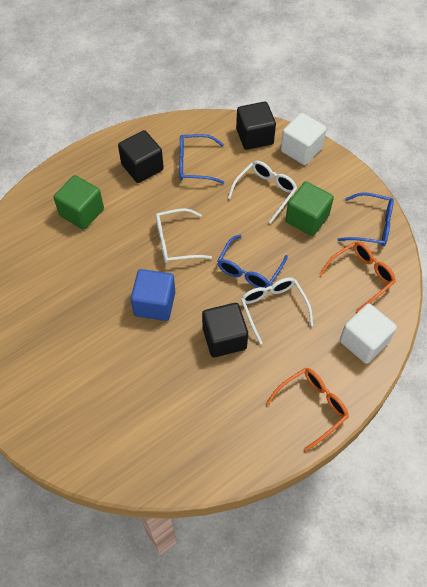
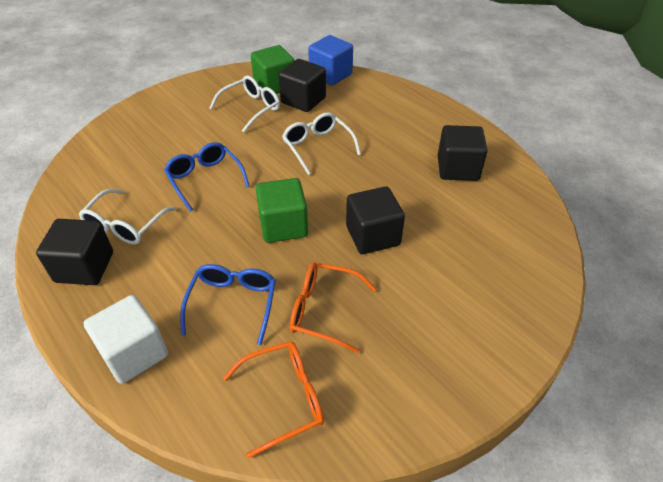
black cube: 3 -> 4
blue glasses: 3 -> 2
white cube: 2 -> 1

